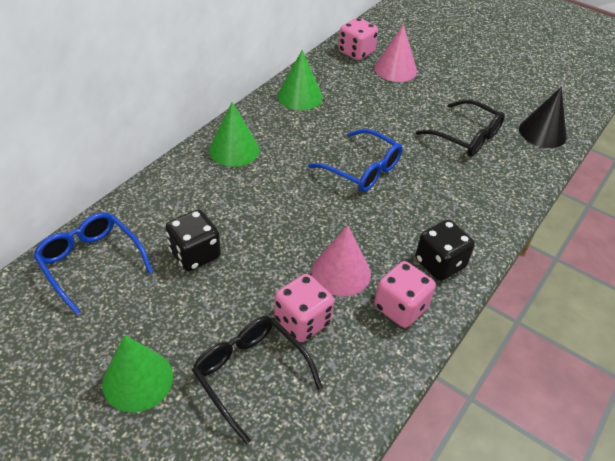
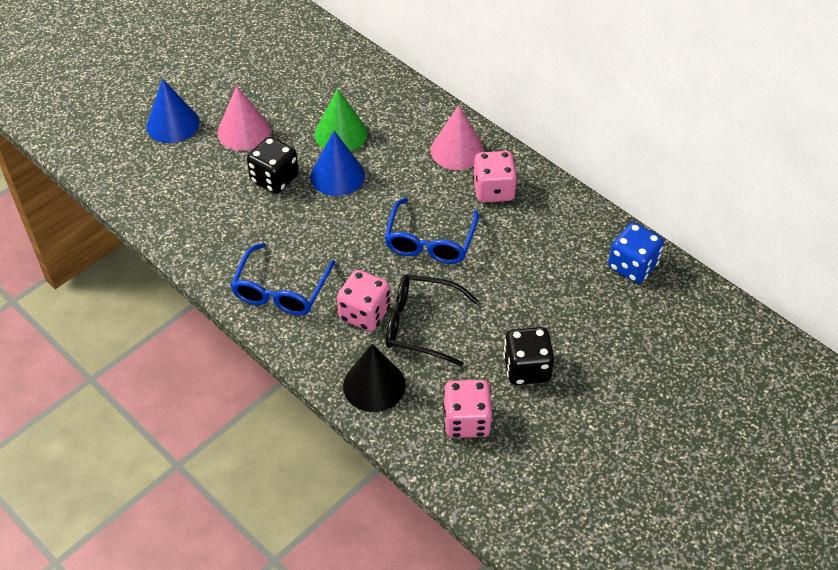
black glasses: 2 -> 1
blue cone: 0 -> 2
blue dice: 0 -> 1
green cone: 3 -> 1

